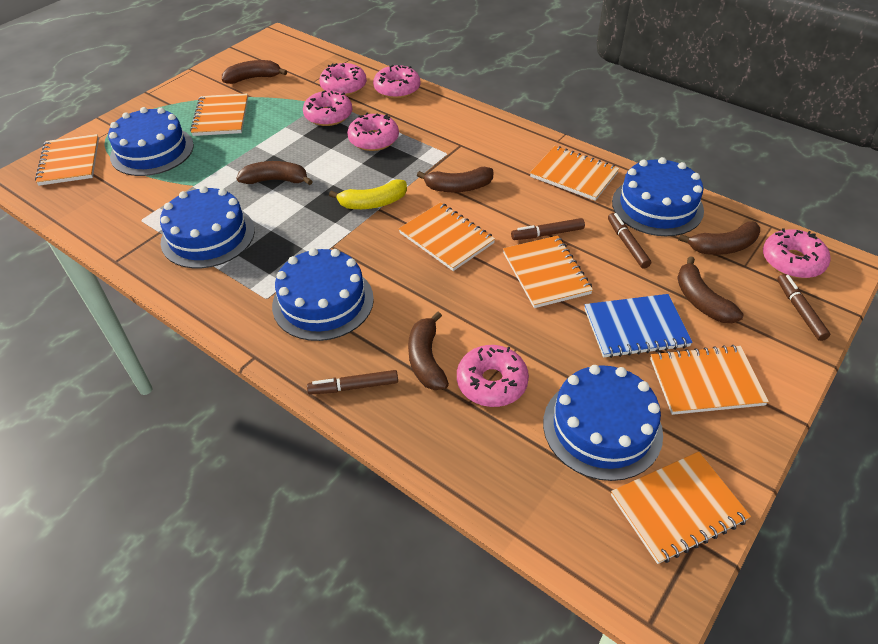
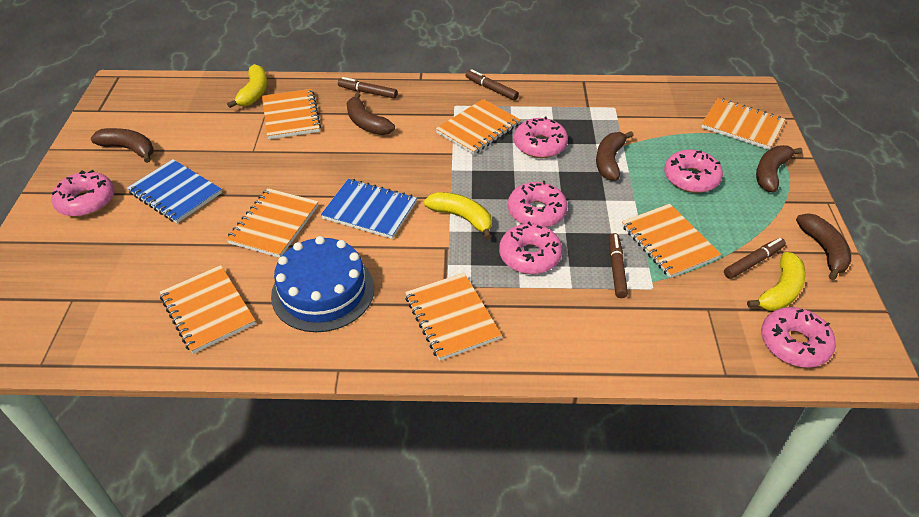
blue cake: 5 -> 1
blue notebook: 1 -> 2
brown banana: 6 -> 5
yellow banana: 1 -> 3

